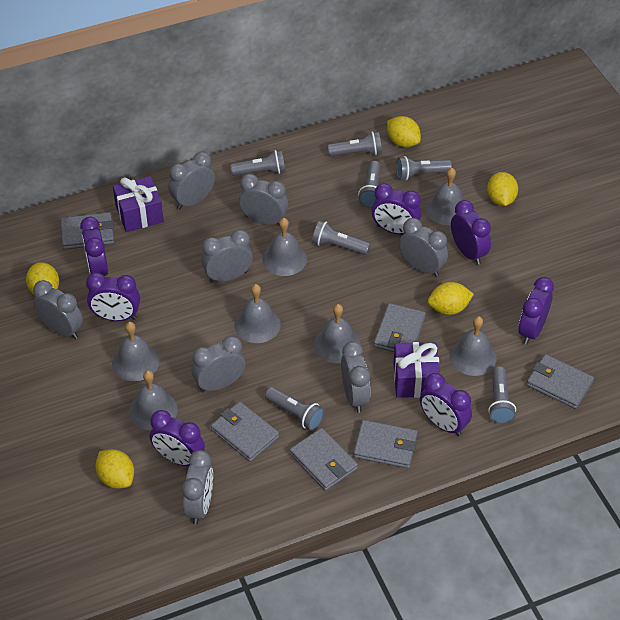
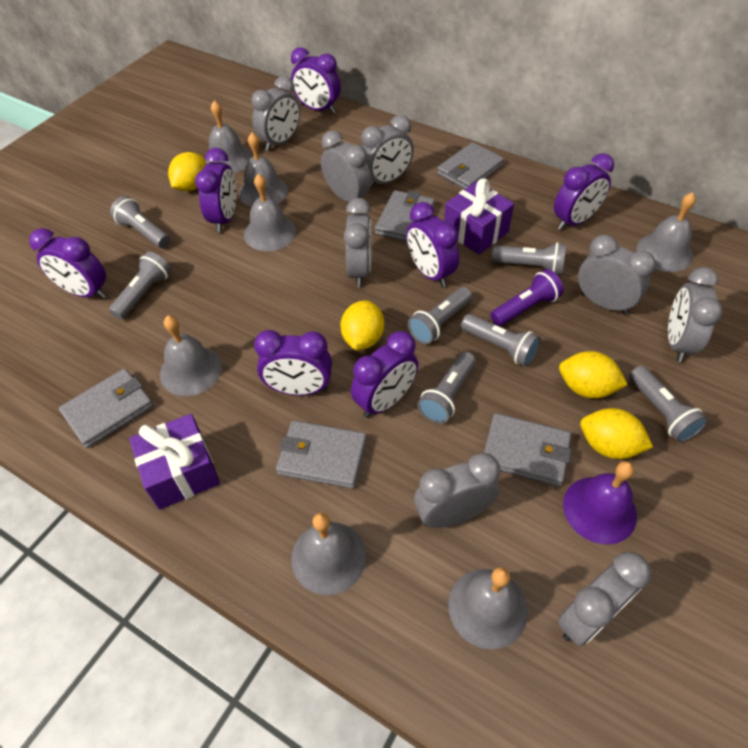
grey wallet: 6 -> 5
purple bell: 0 -> 1
purple flashlight: 0 -> 1
yellow lemon: 5 -> 4

